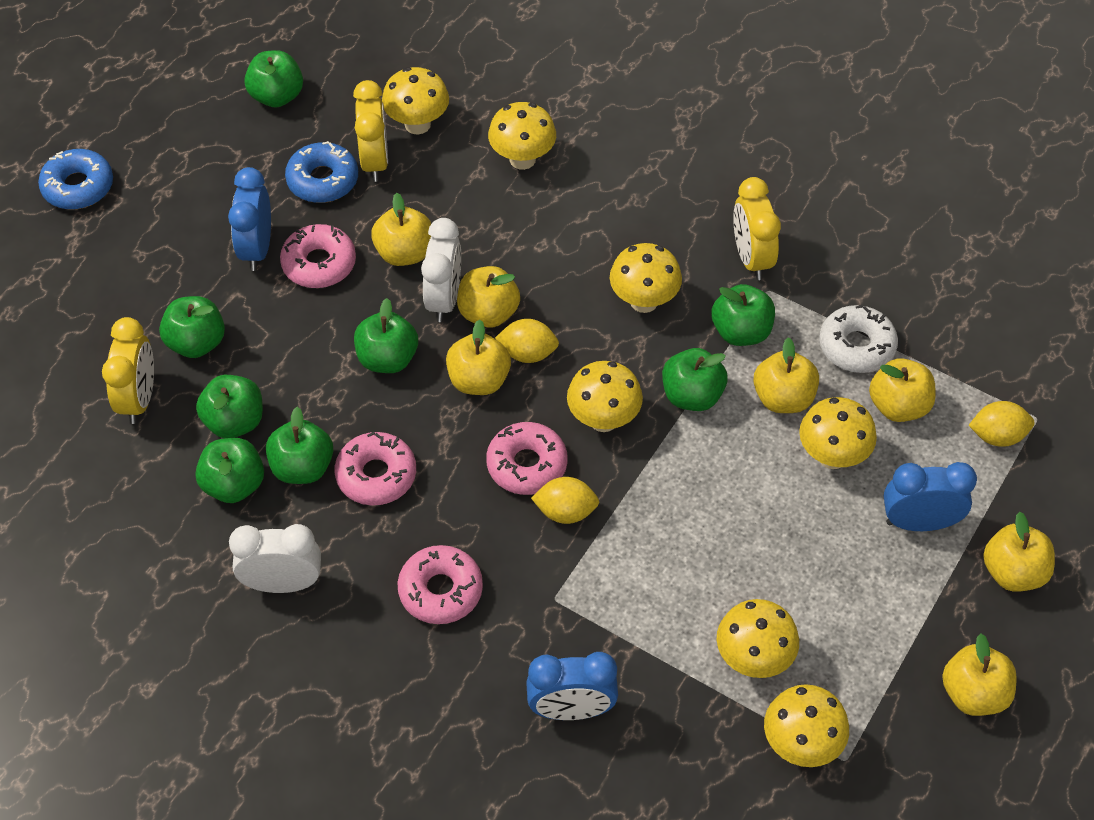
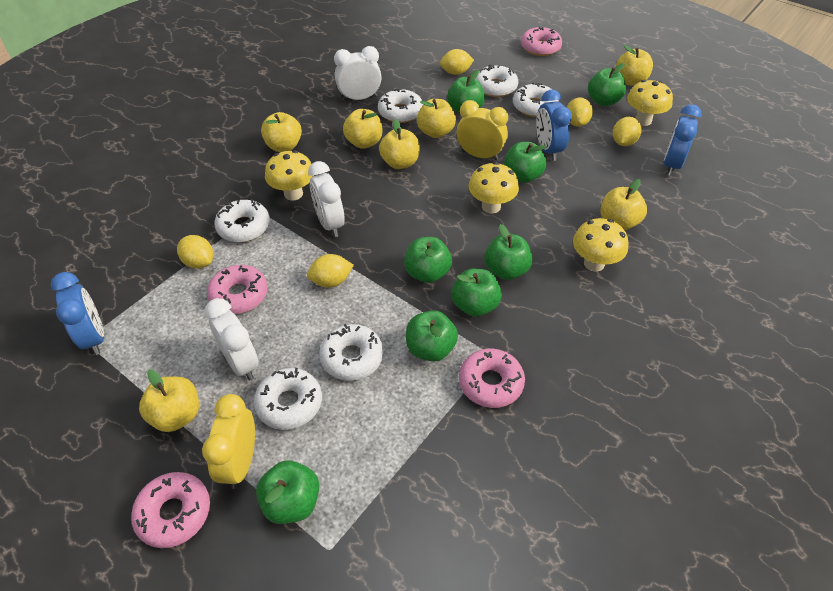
blue donut: 2 -> 0
white clock: 2 -> 3
white donut: 1 -> 6
yellow clock: 3 -> 2
yellow lemon: 3 -> 5
yellow mushroom: 7 -> 4

